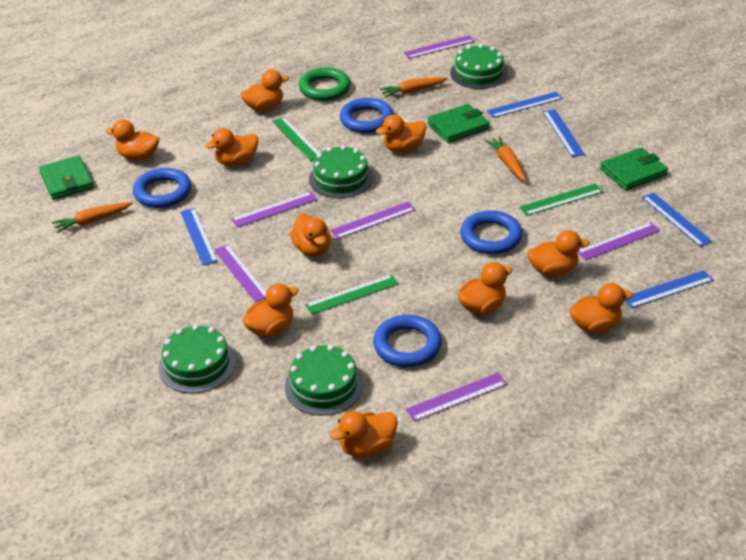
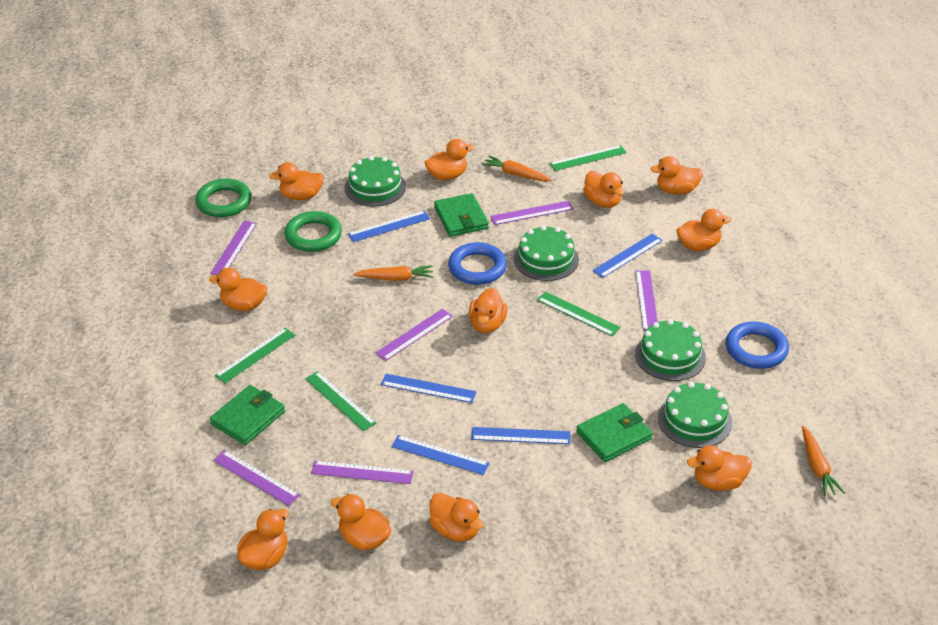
blue ring: 4 -> 2
green ring: 1 -> 2
green ruler: 3 -> 4
orange duck: 10 -> 11

